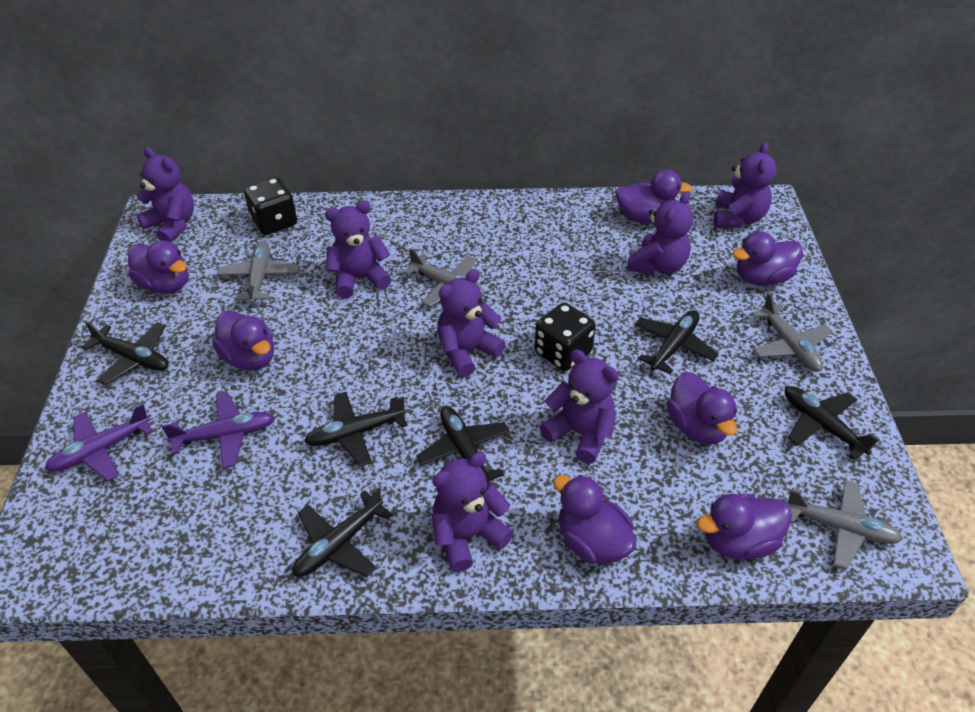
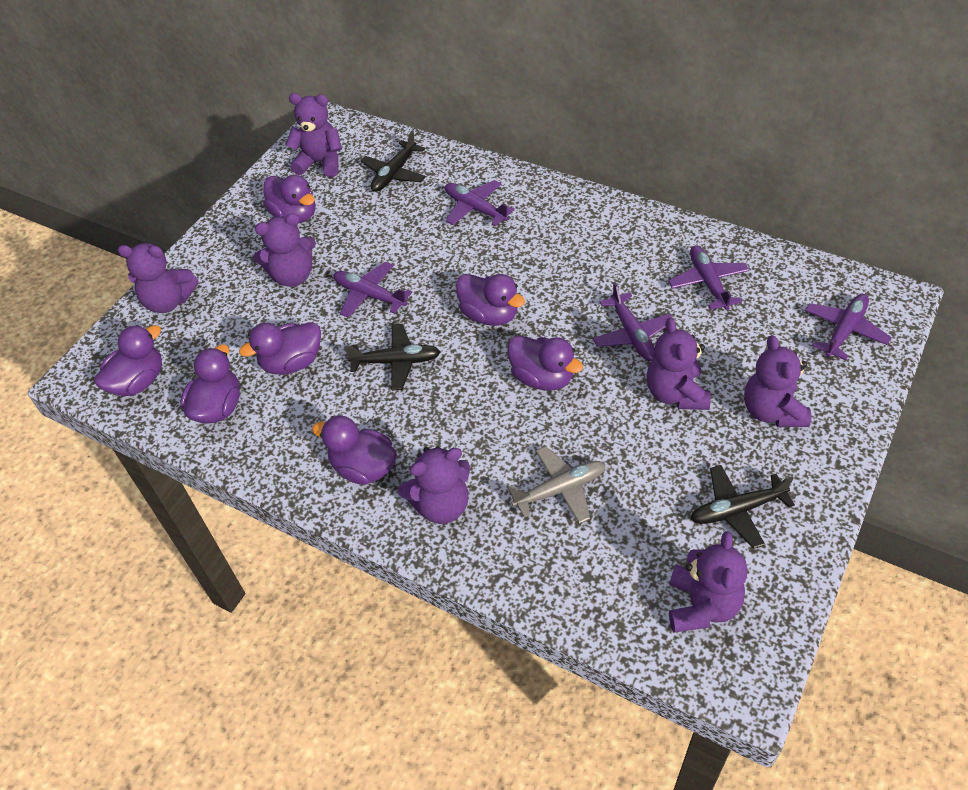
black dice: 2 -> 0
black plane: 6 -> 3
grey plane: 4 -> 1
purple plane: 2 -> 5

